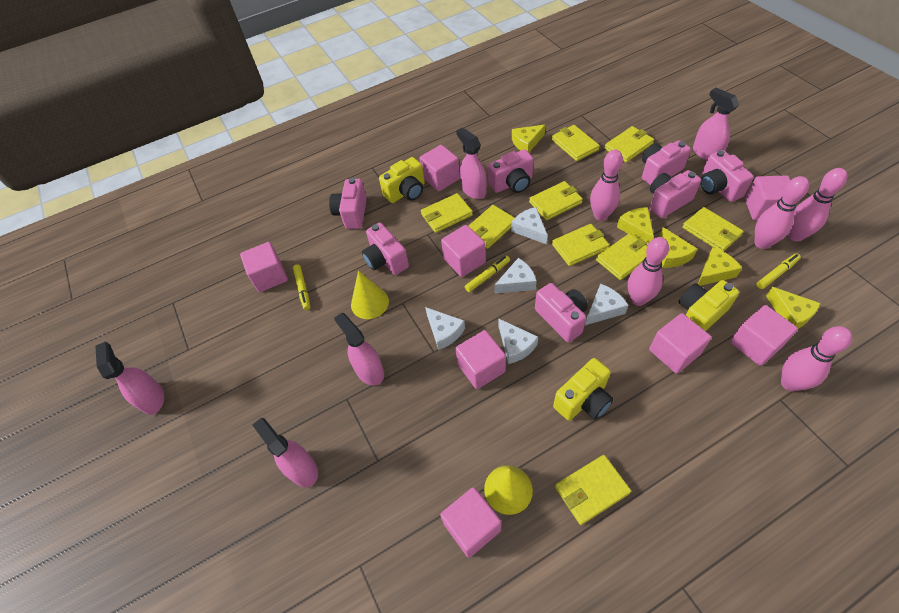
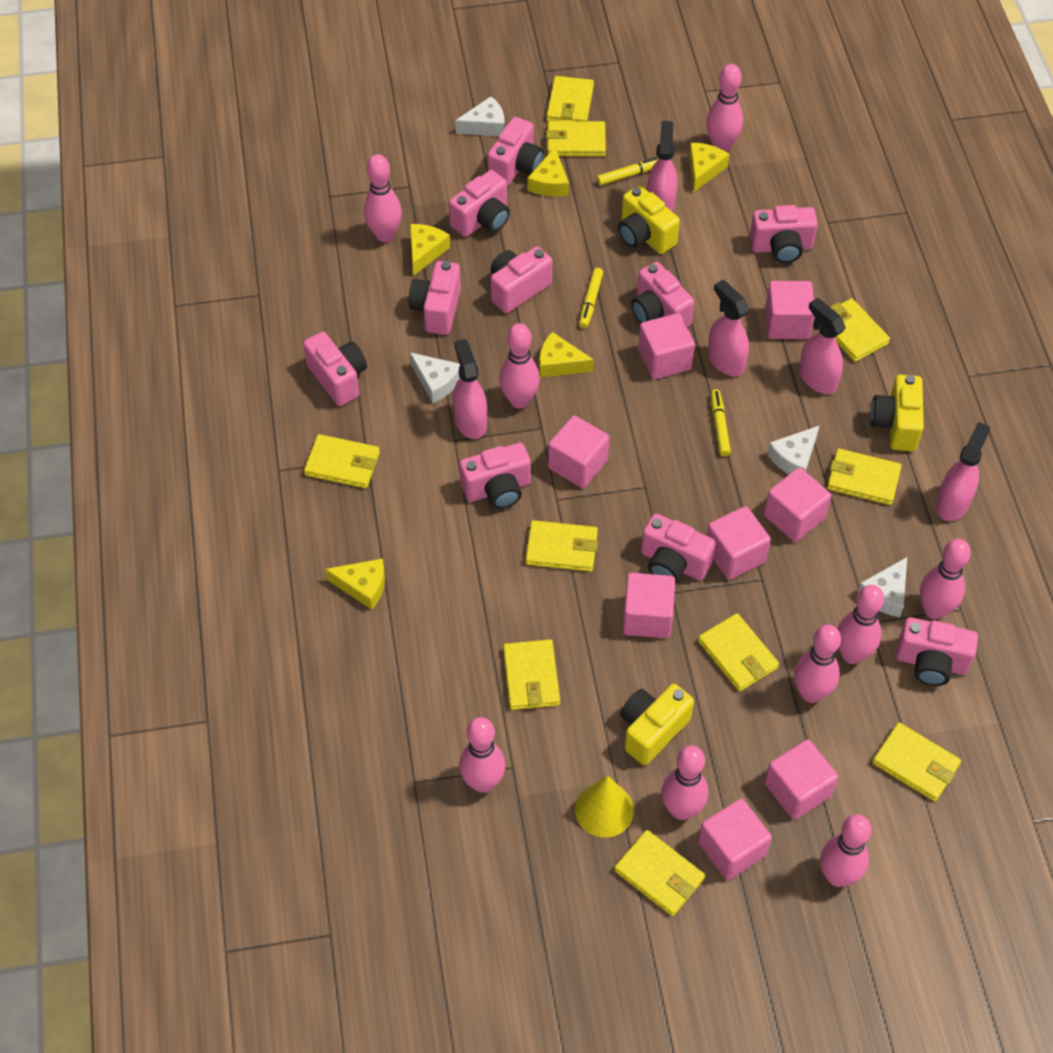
pink bowling pin: 5 -> 9
pink camera: 7 -> 10
white cheese: 5 -> 4
yellow cone: 2 -> 1
yellow wallet: 9 -> 10

